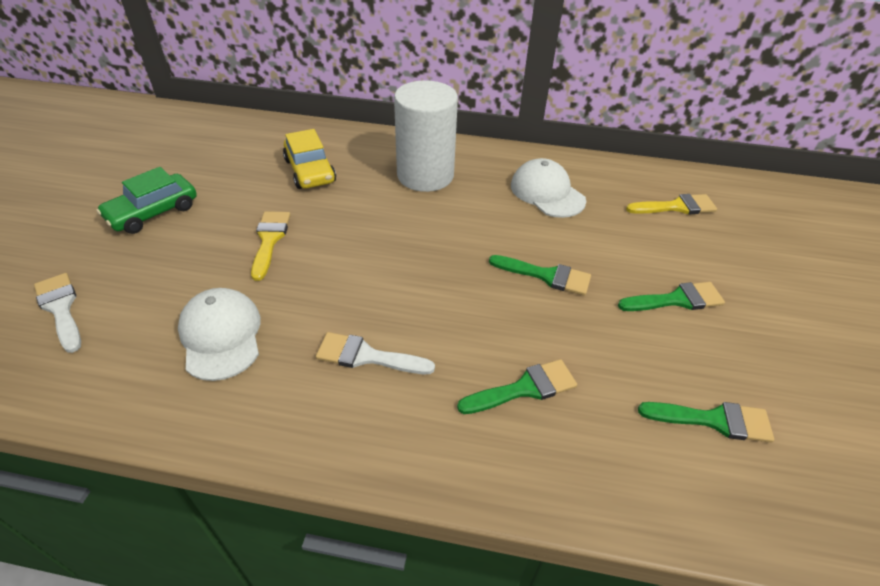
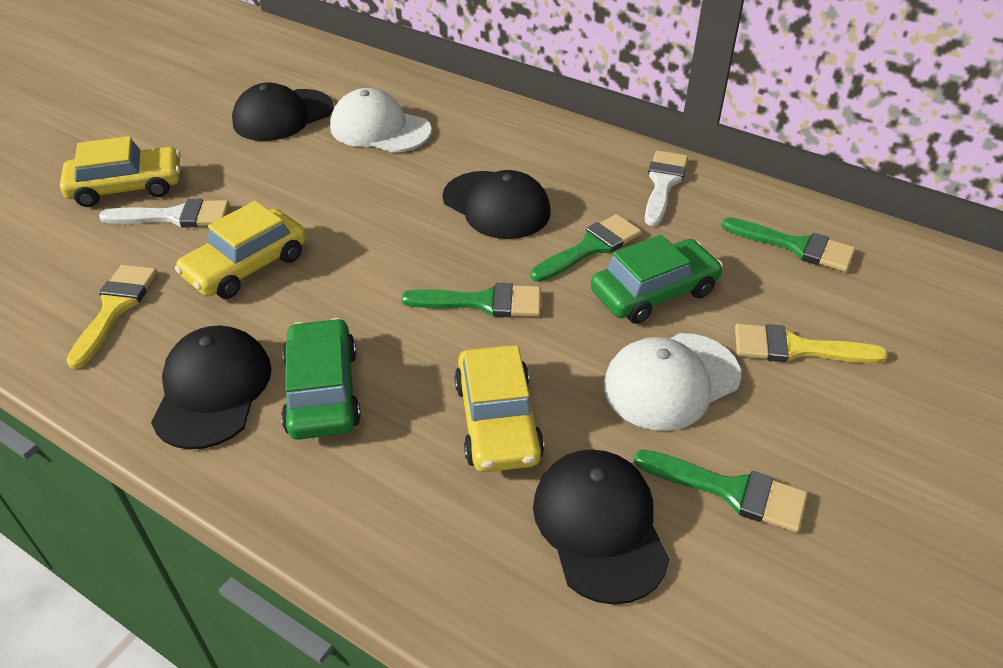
black cap: 0 -> 4
green car: 1 -> 2
white cylinder: 1 -> 0
yellow car: 1 -> 3

